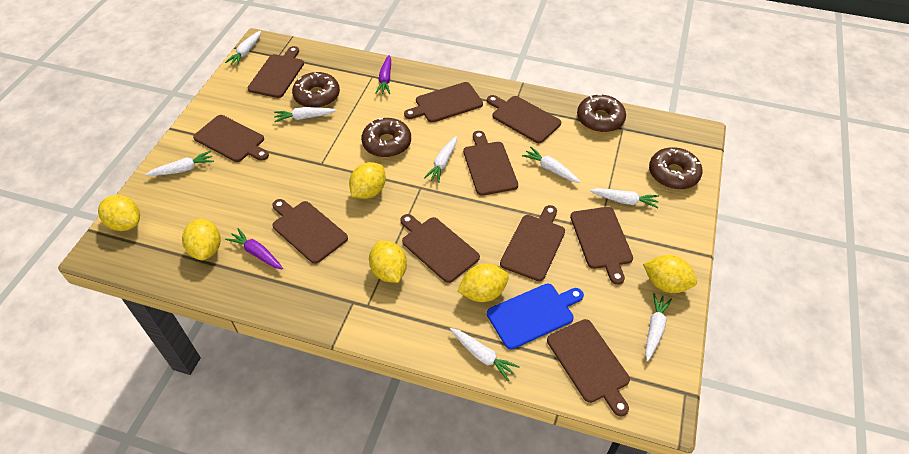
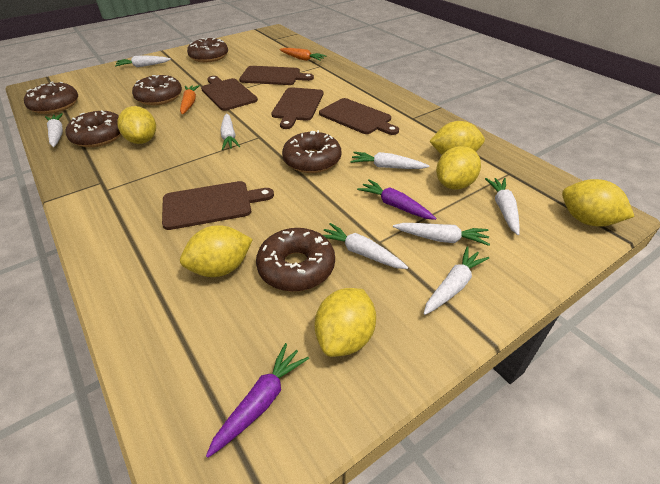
blue cutting board: 1 -> 0
brown cutting board: 10 -> 5
brown donut: 4 -> 6
orange carrot: 0 -> 2

